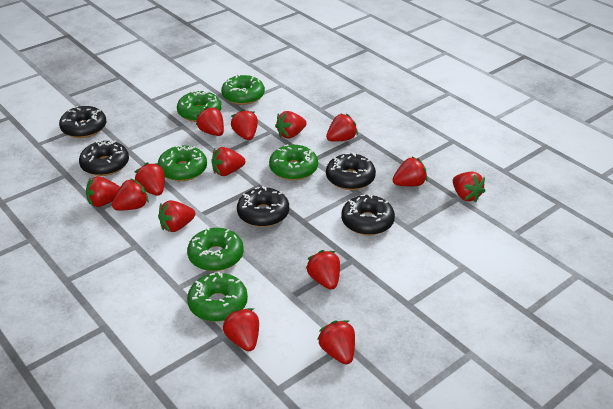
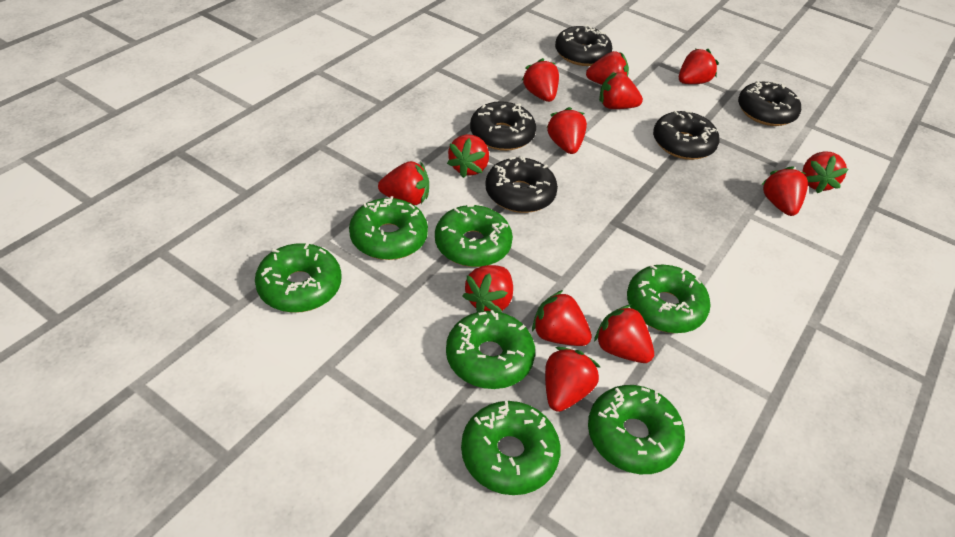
green donut: 6 -> 7
red strawberry: 14 -> 13

